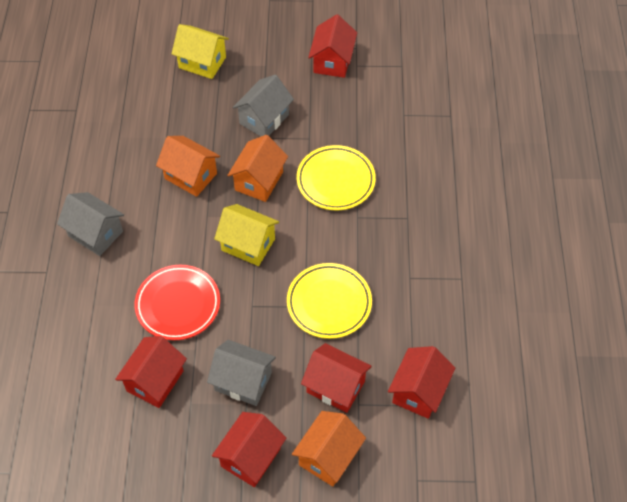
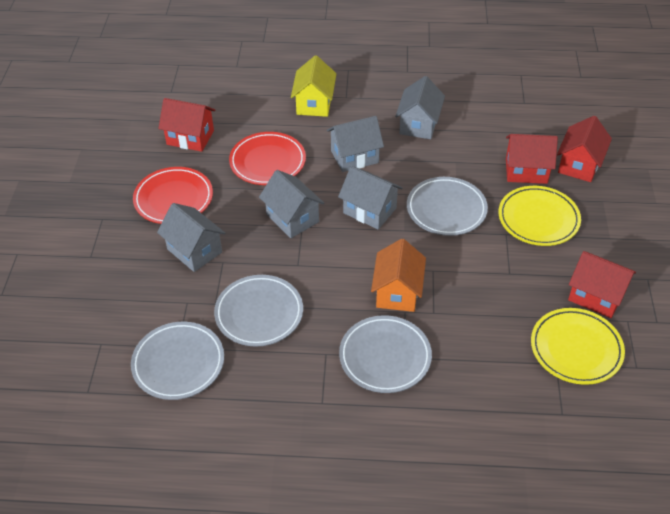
grey house: 3 -> 5
grey plate: 0 -> 4
orange house: 3 -> 1
red house: 5 -> 4
red plate: 1 -> 2
yellow house: 2 -> 1

